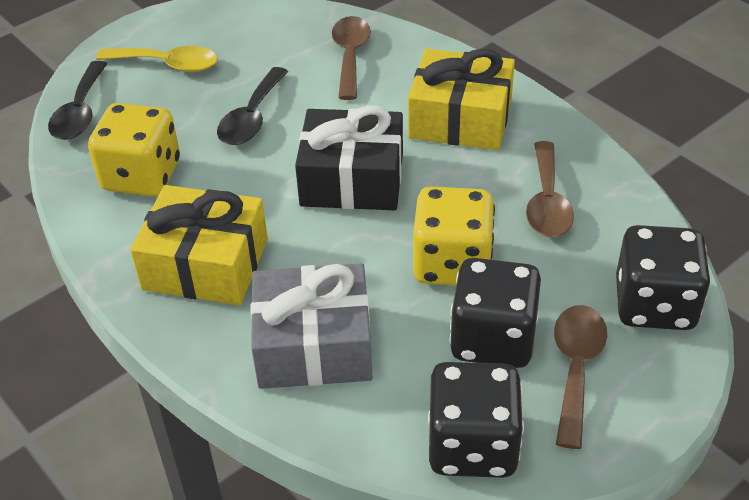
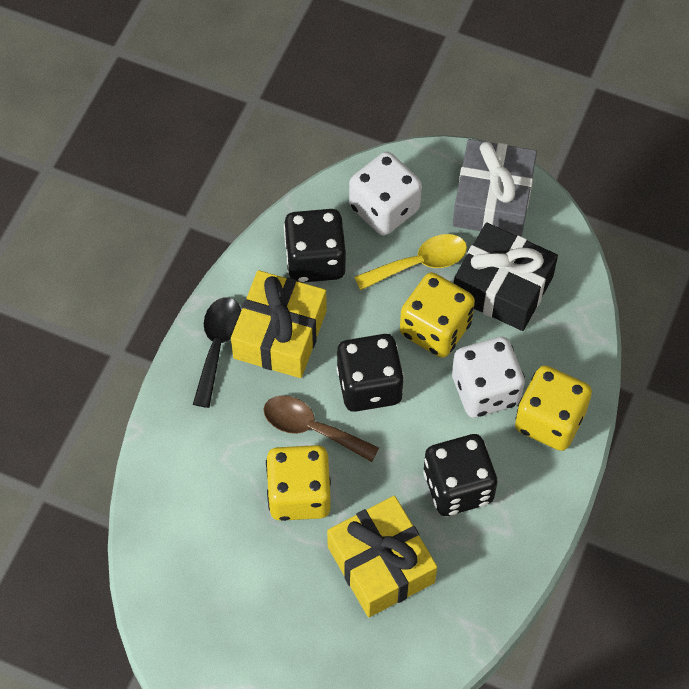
black spoon: 2 -> 1
brown spoon: 3 -> 1
white dice: 0 -> 2
yellow dice: 2 -> 3

